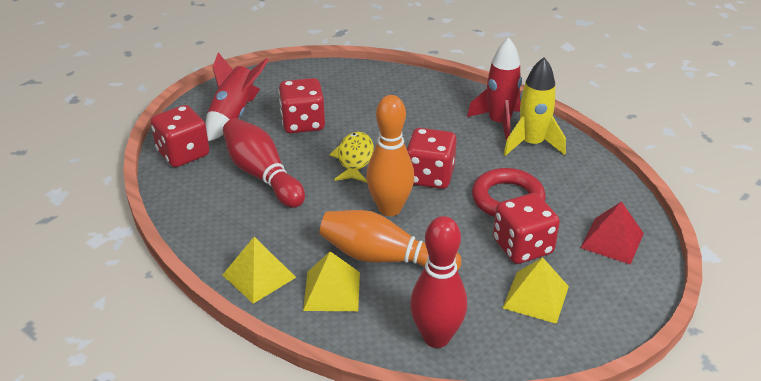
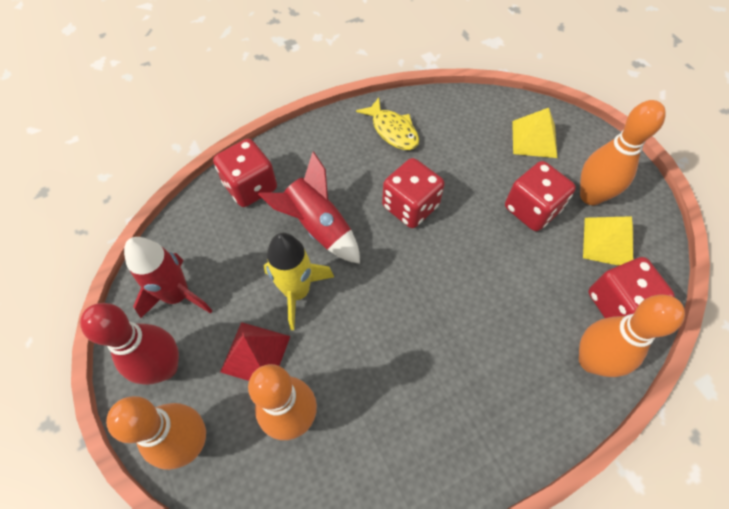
orange bowling pin: 2 -> 4
red bowling pin: 2 -> 1
red ring: 1 -> 0
yellow pyramid: 3 -> 2

